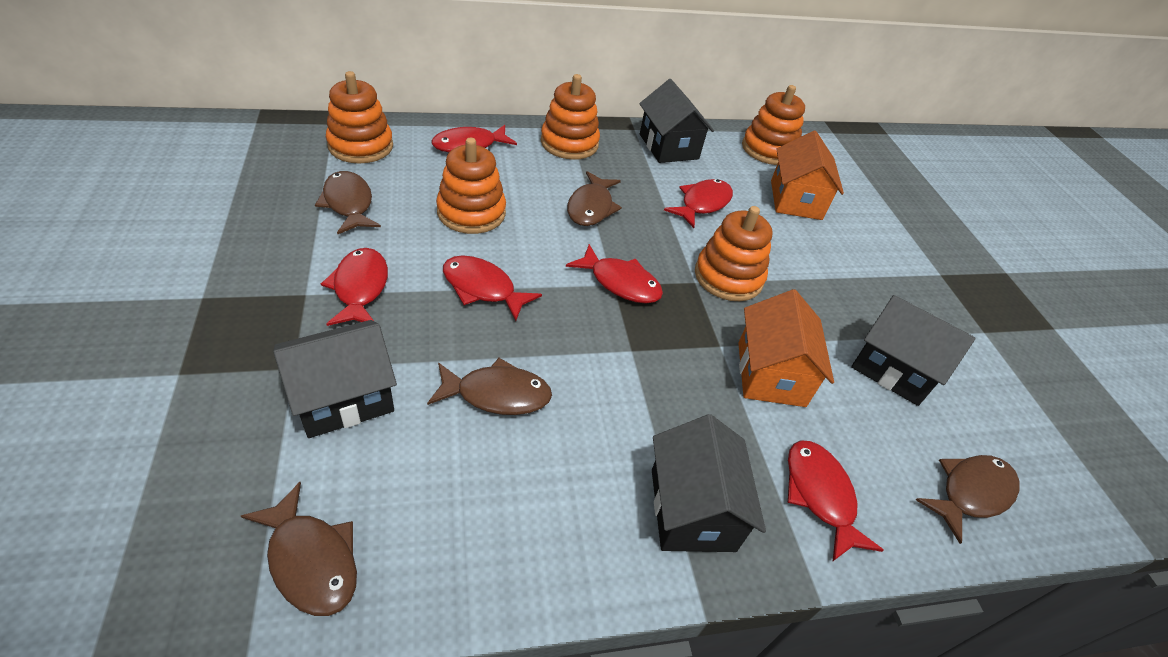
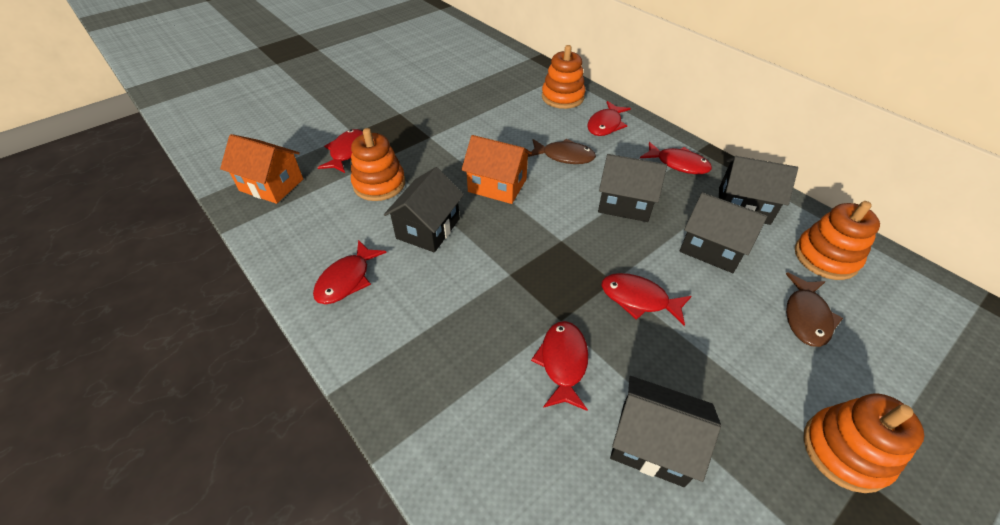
black house: 4 -> 5
brown fish: 5 -> 2
orange stacking toy: 5 -> 4

